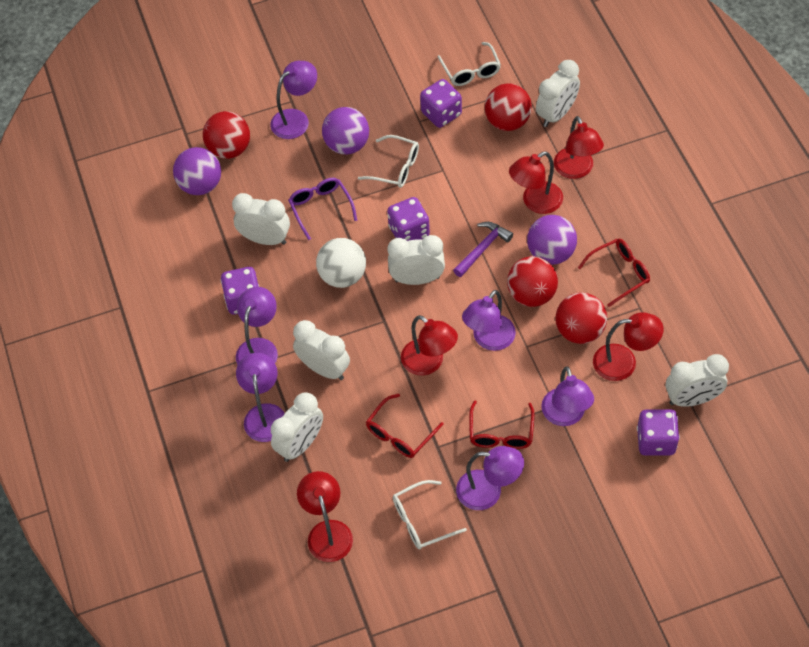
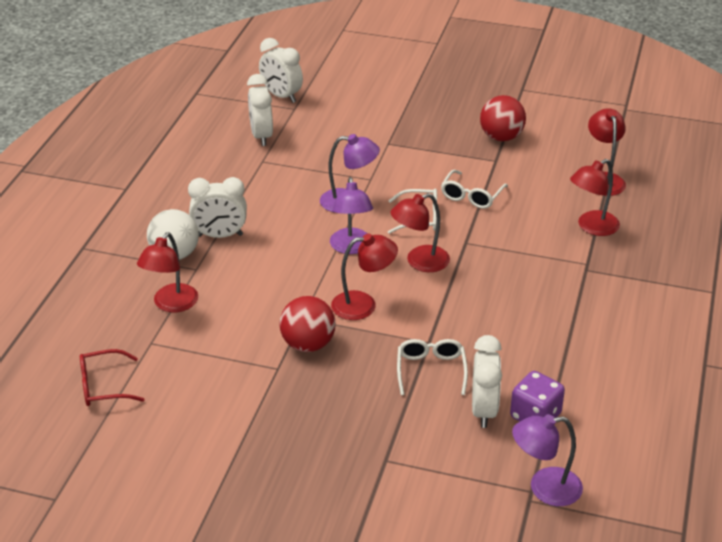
purple ball: 3 -> 0
purple dice: 4 -> 1
purple glasses: 1 -> 0
purple hammer: 1 -> 0
purple lamp: 6 -> 3
red ball: 4 -> 2
red glasses: 3 -> 1
white clock: 6 -> 4

